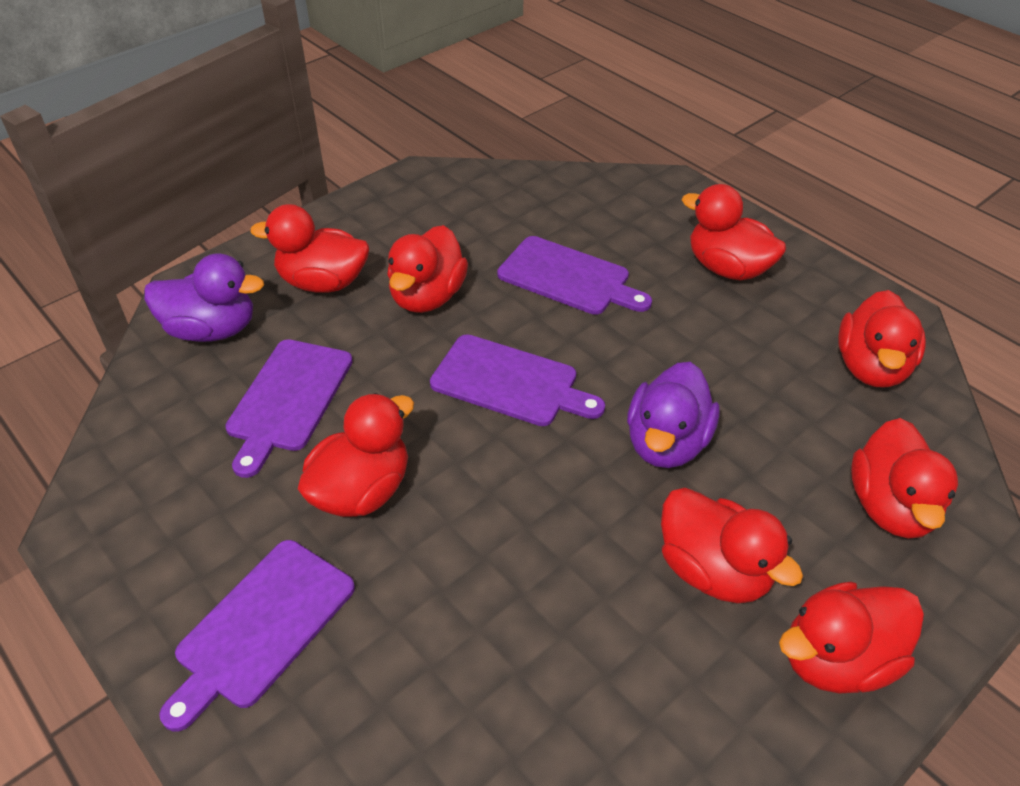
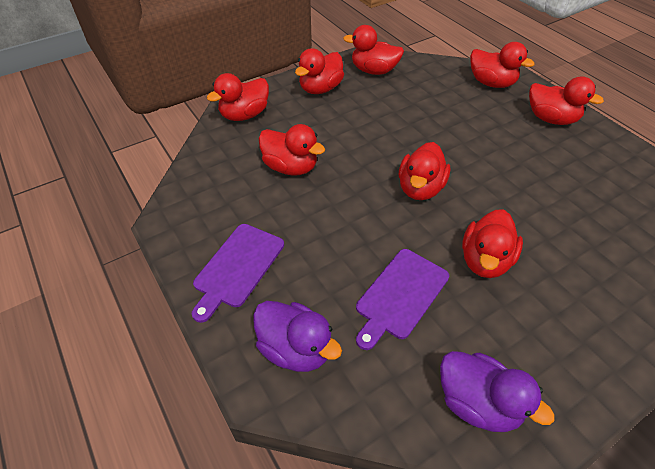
purple cutting board: 4 -> 2

